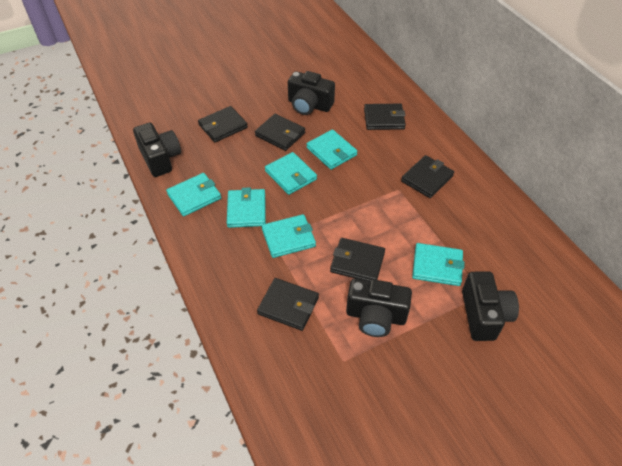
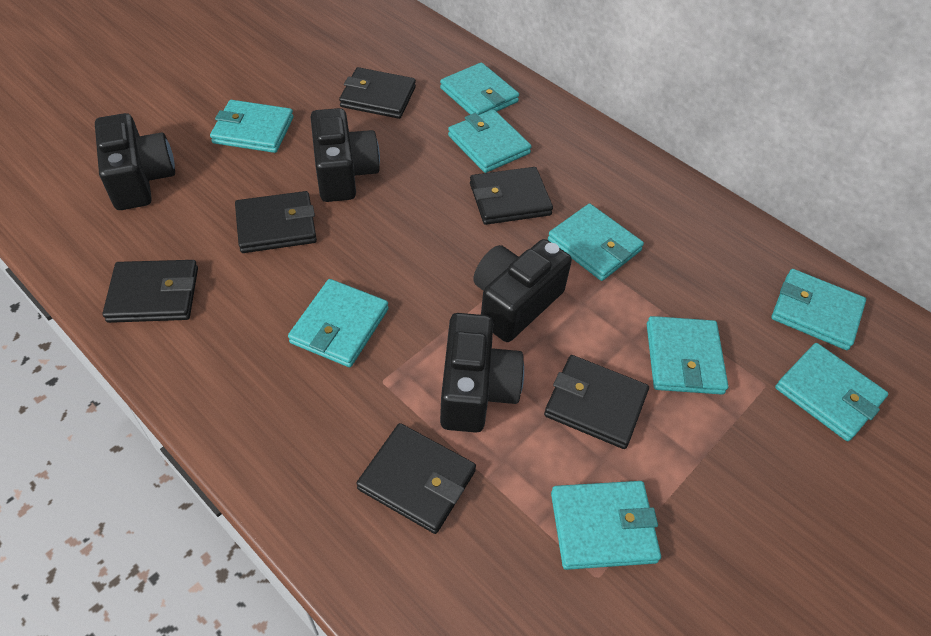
turquoise wallet: 6 -> 9

